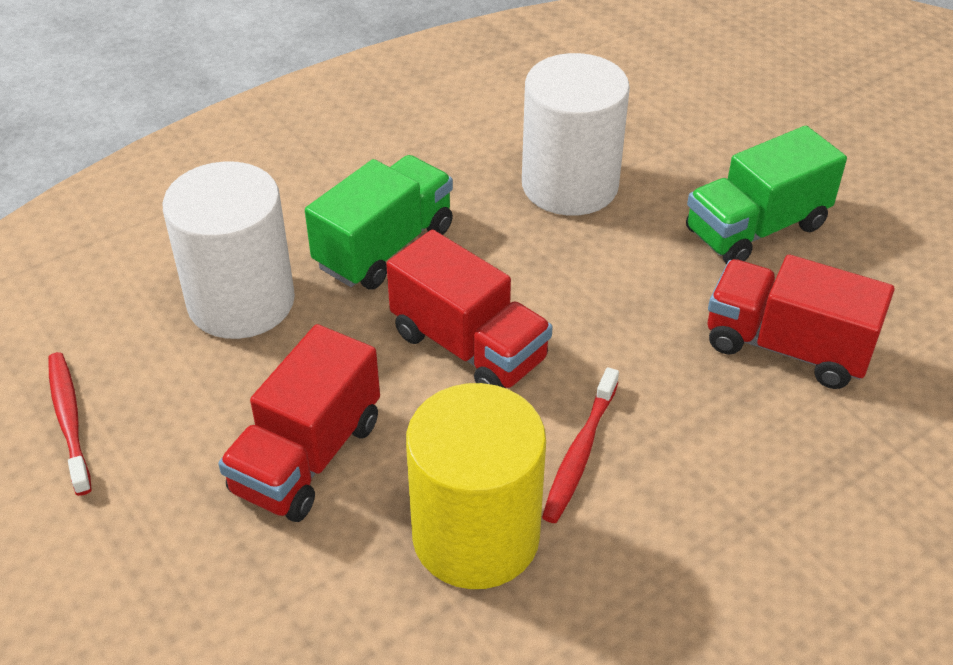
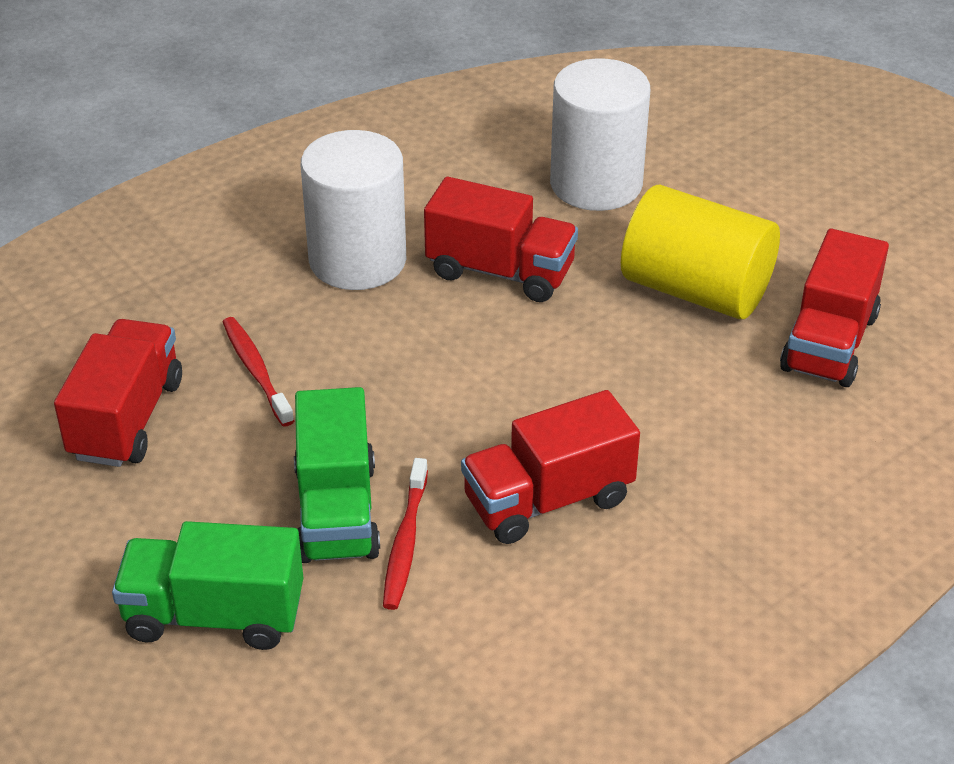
red truck: 3 -> 4

